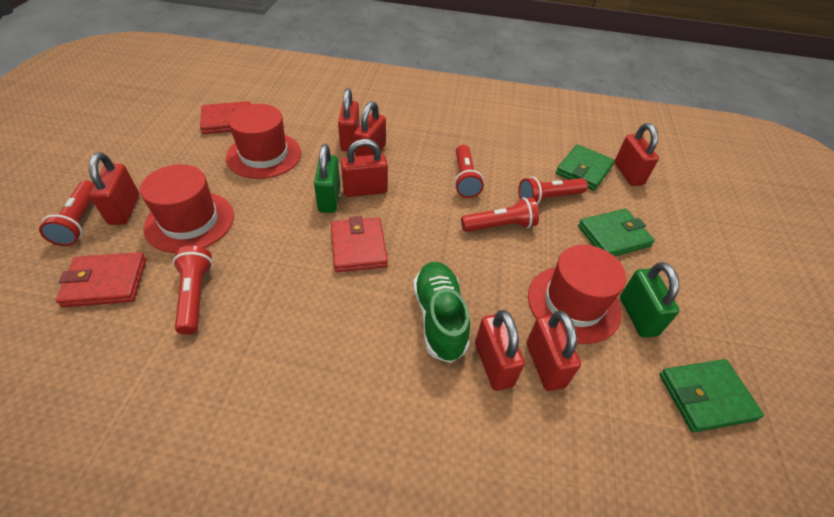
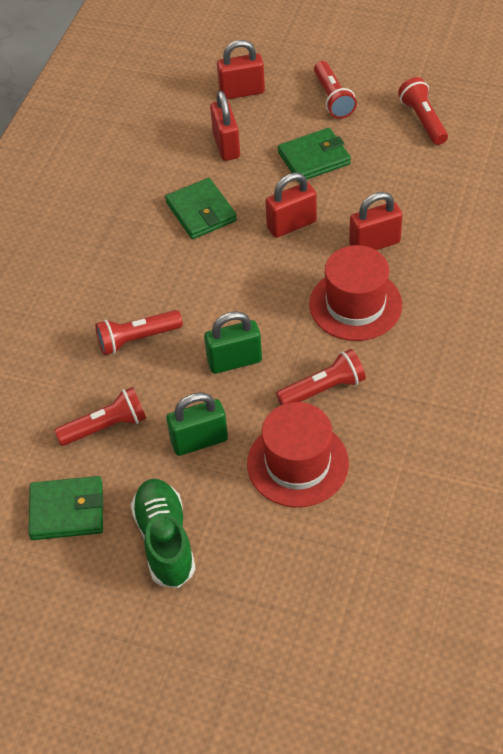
red hat: 3 -> 2
red padlock: 7 -> 4
red wallet: 3 -> 0

